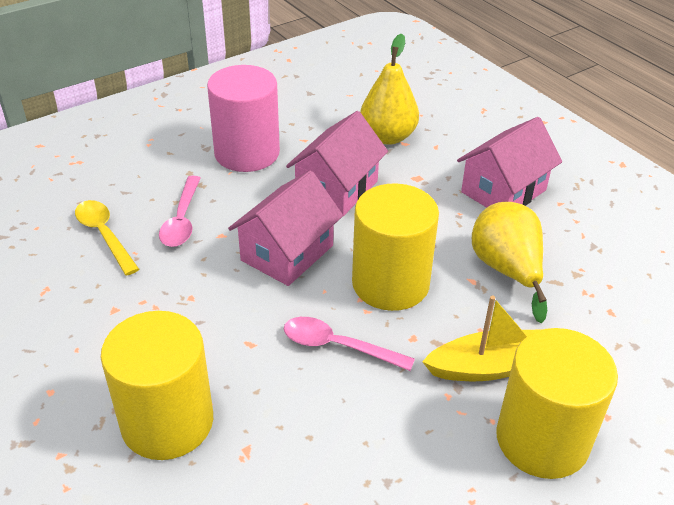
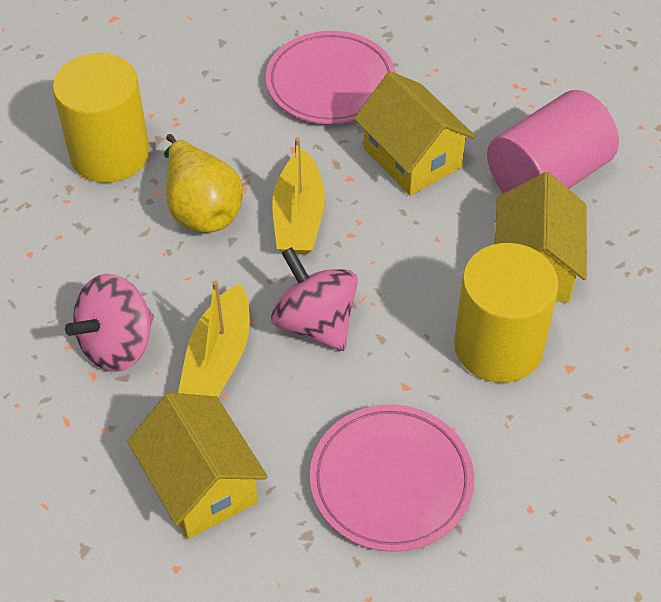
pink house: 3 -> 0
pink plate: 0 -> 2
pink spinning top: 0 -> 2
pink spoon: 2 -> 0
yellow boat: 1 -> 2
yellow cylinder: 3 -> 2
yellow house: 0 -> 3
yellow pear: 2 -> 1
yellow spoon: 1 -> 0

